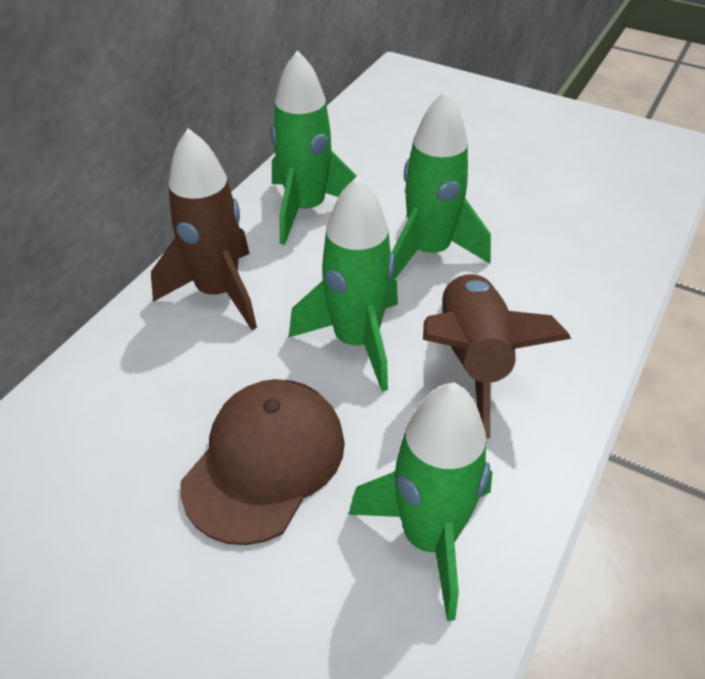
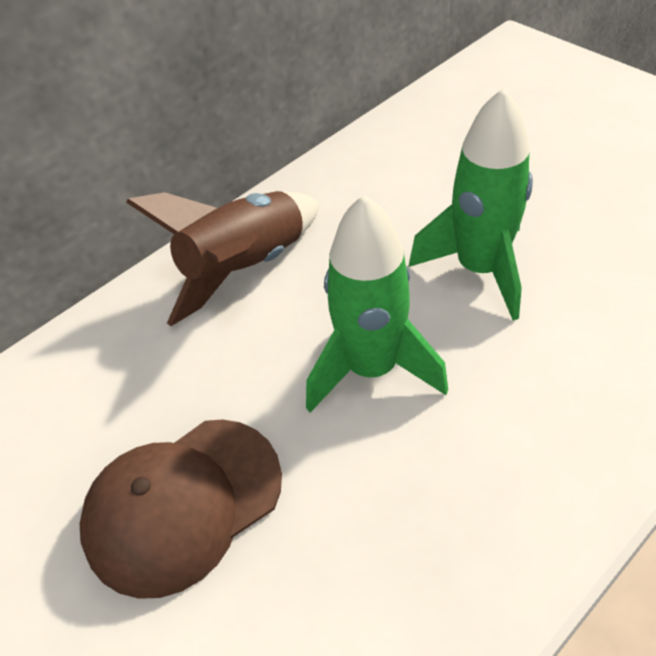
brown rocket: 2 -> 1
green rocket: 4 -> 2

